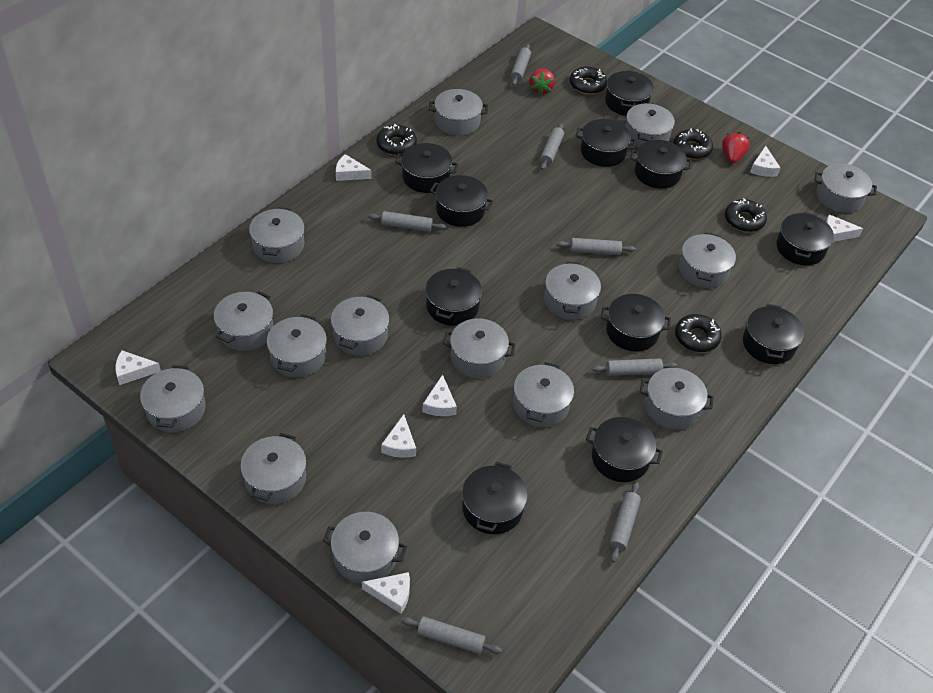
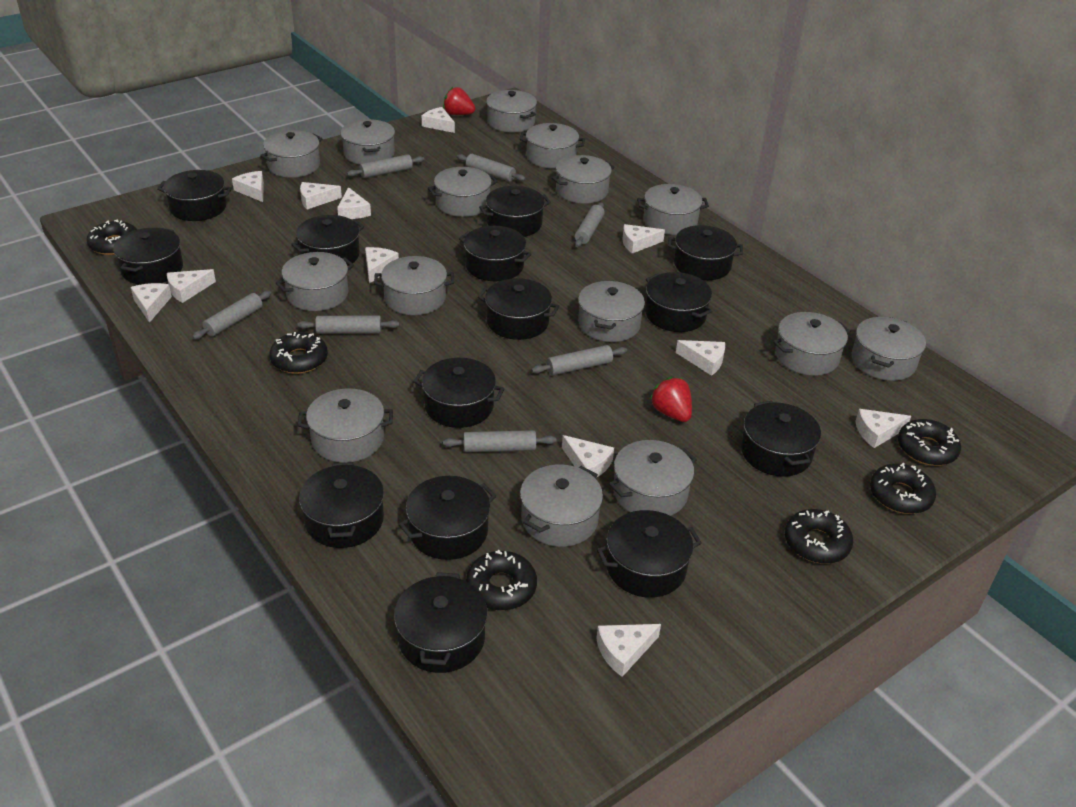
black donut: 5 -> 6
black pot: 11 -> 14
white cheese: 7 -> 12

